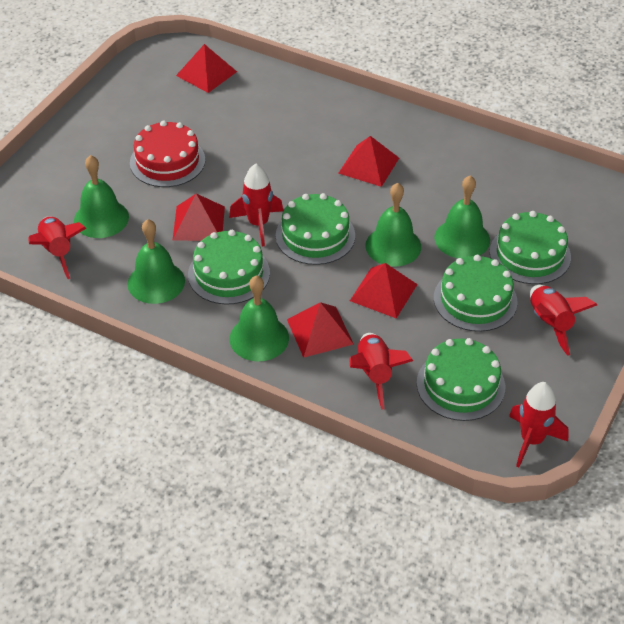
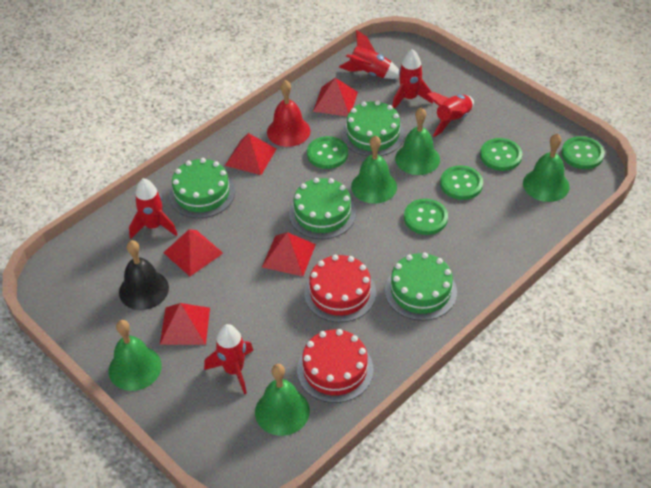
black bell: 0 -> 1
green button: 0 -> 5
green cake: 5 -> 4
red bell: 0 -> 1
red cake: 1 -> 2

